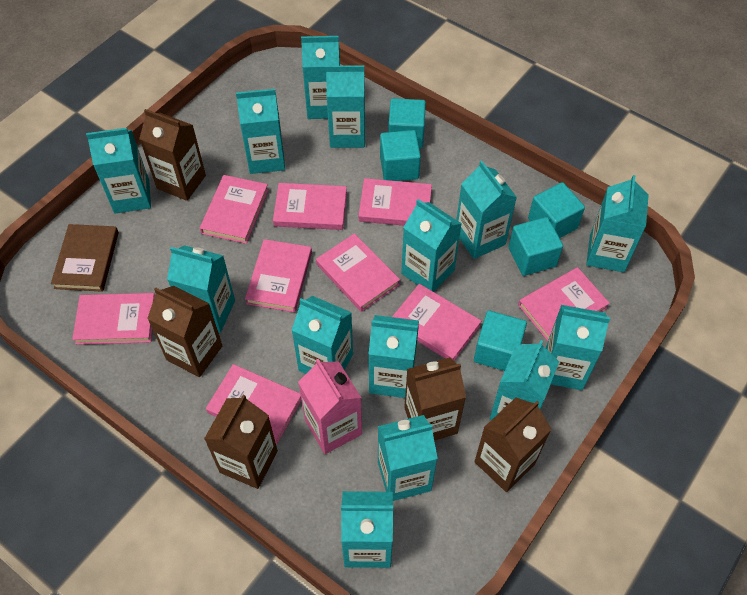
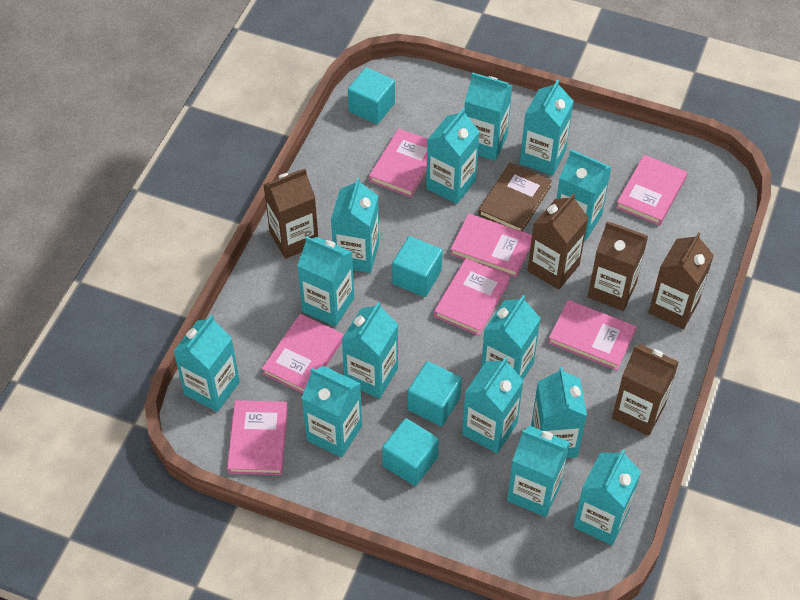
pink book: 9 -> 7
pink carton: 1 -> 0
turquoise cube: 5 -> 4

